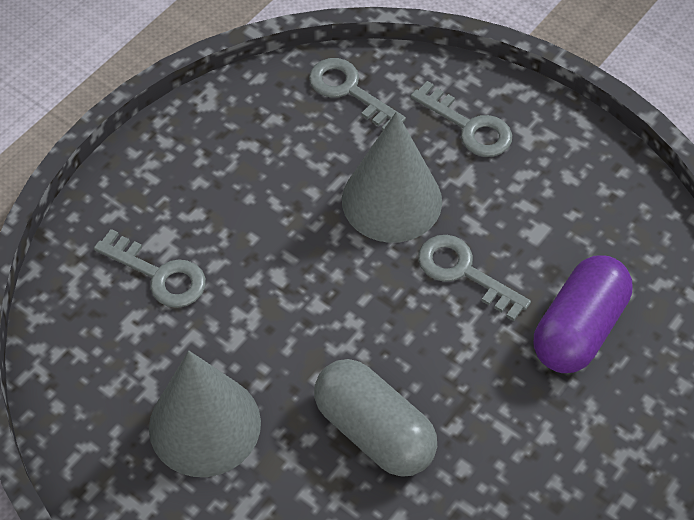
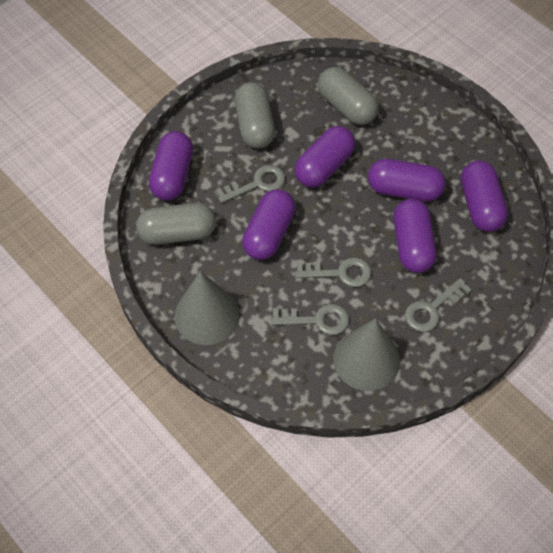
grey capsule: 1 -> 3
purple capsule: 1 -> 6

